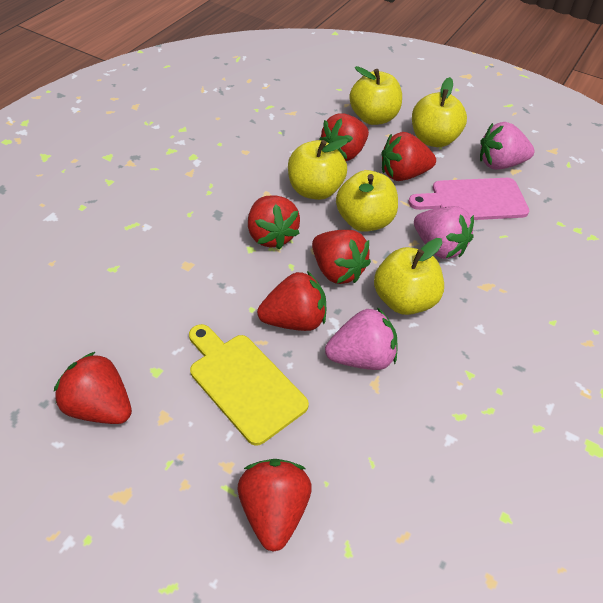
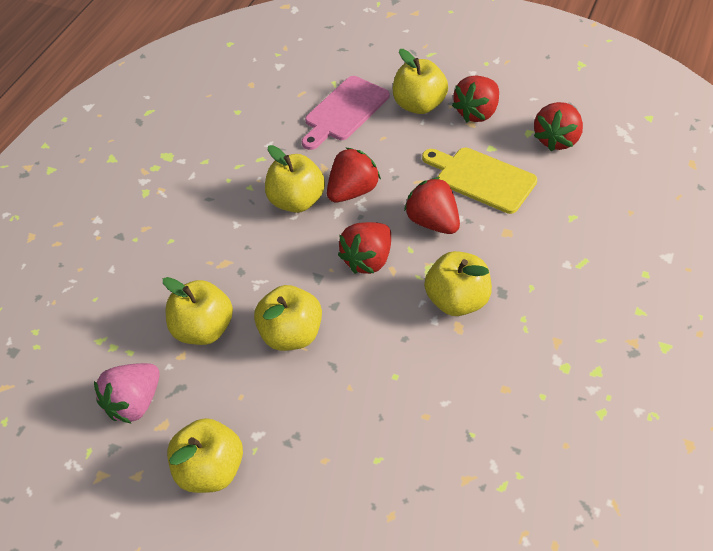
pink strawberry: 3 -> 1
red strawberry: 7 -> 5
yellow apple: 5 -> 6

